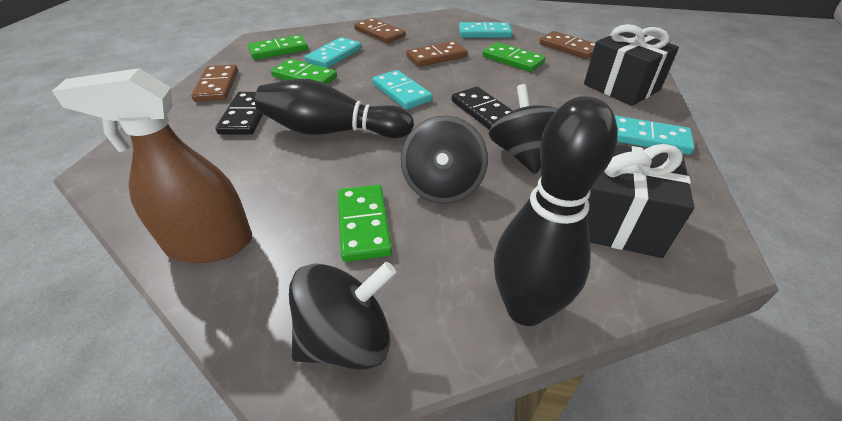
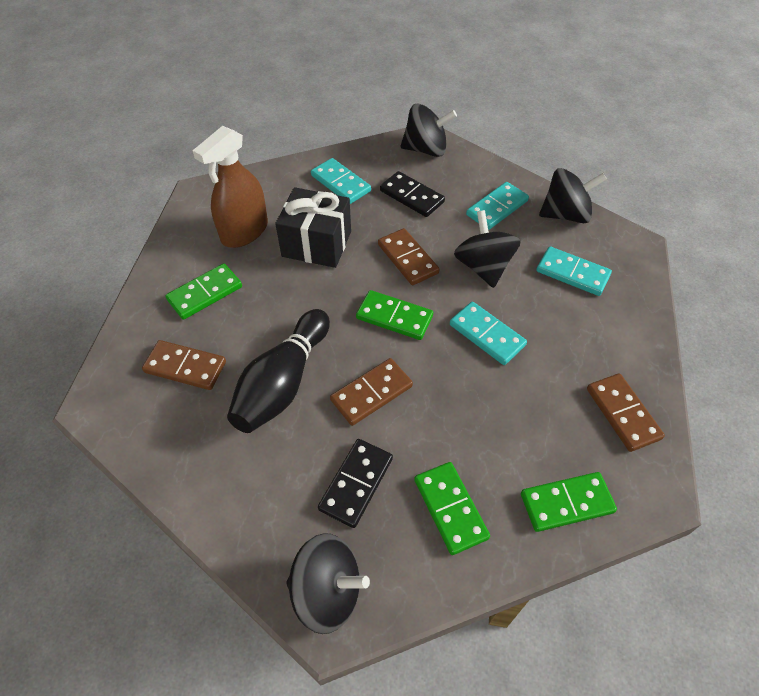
black bowling pin: 2 -> 1
black gift: 2 -> 1
black spinning top: 3 -> 4

